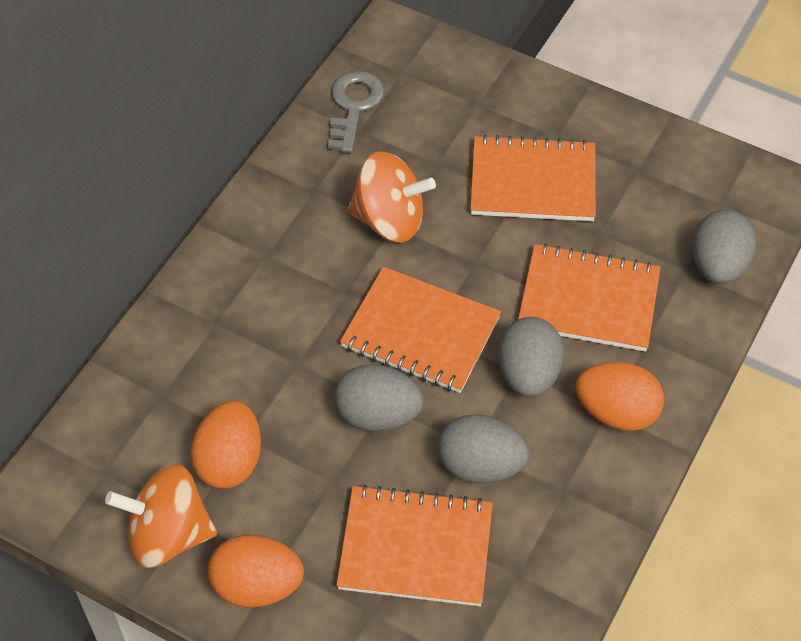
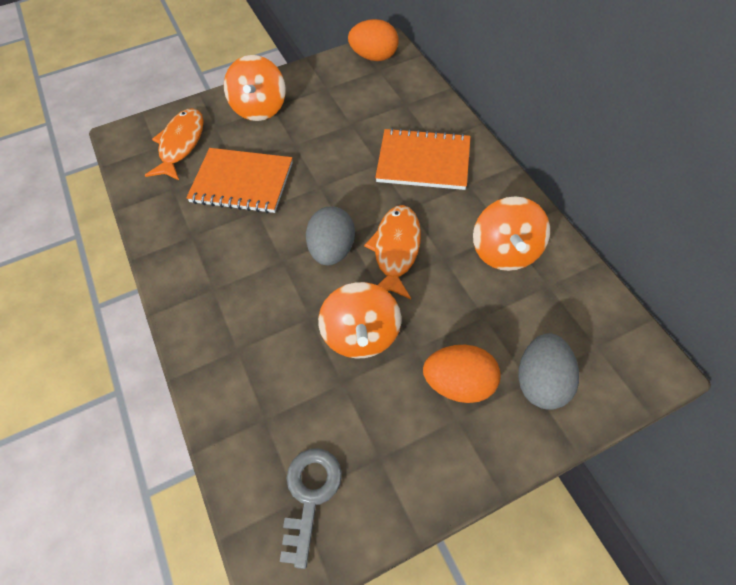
grey egg: 4 -> 2
orange egg: 3 -> 2
orange fish: 0 -> 2
orange notebook: 4 -> 2
orange spinning top: 2 -> 3

